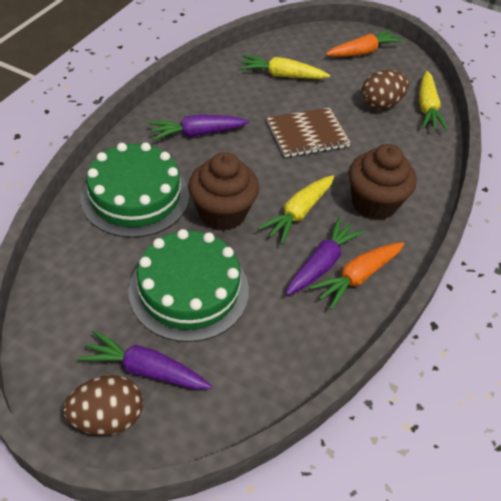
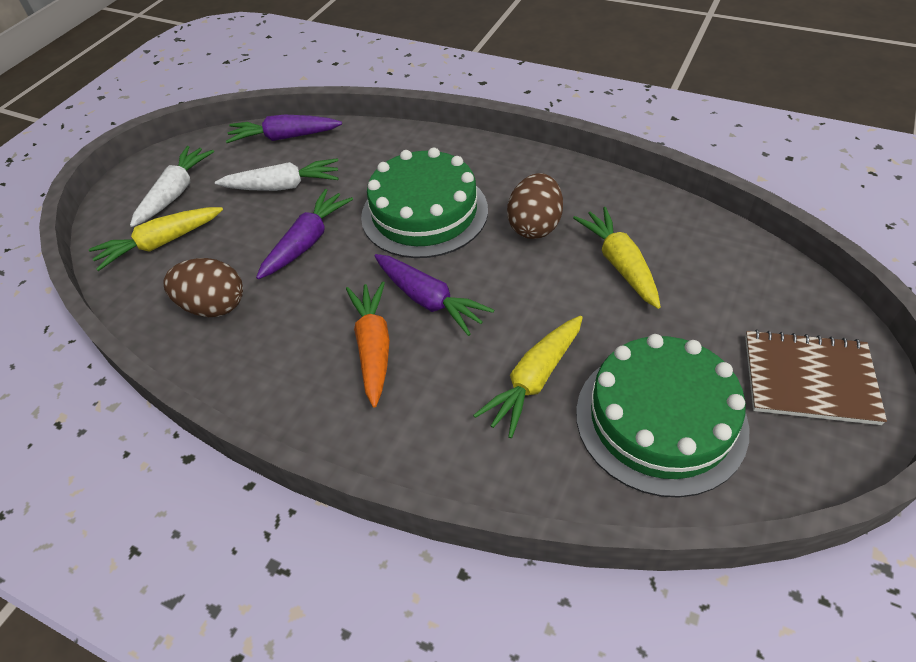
brown cupcake: 2 -> 0
orange carrot: 2 -> 1
white carrot: 0 -> 2

